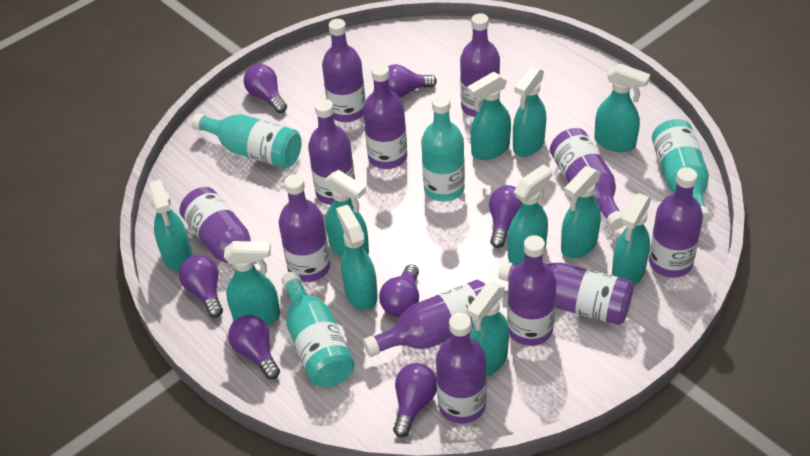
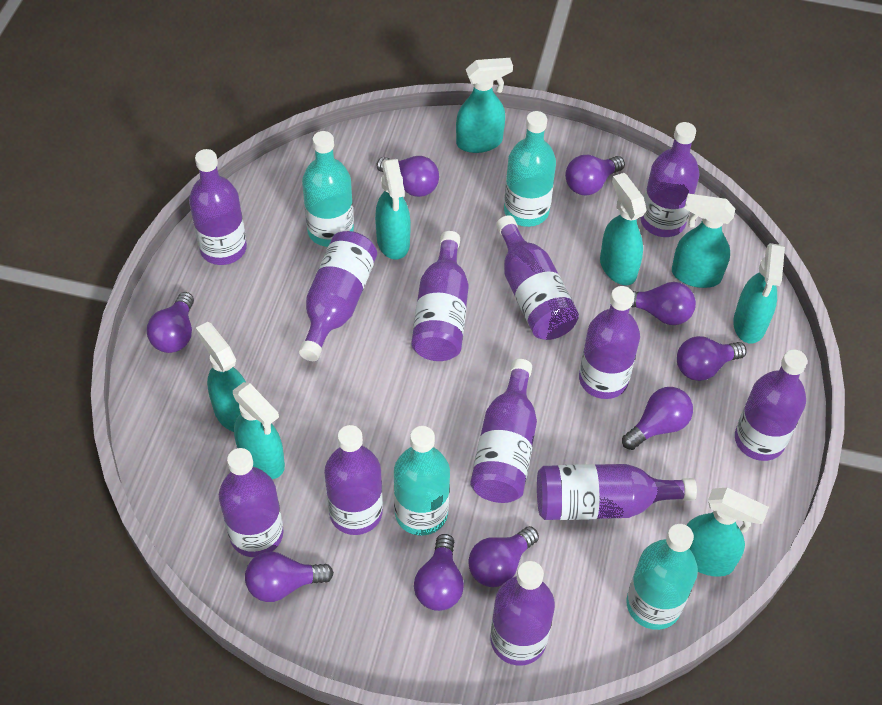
purple light bulb: 7 -> 9
turquoise spray bottle: 11 -> 8

